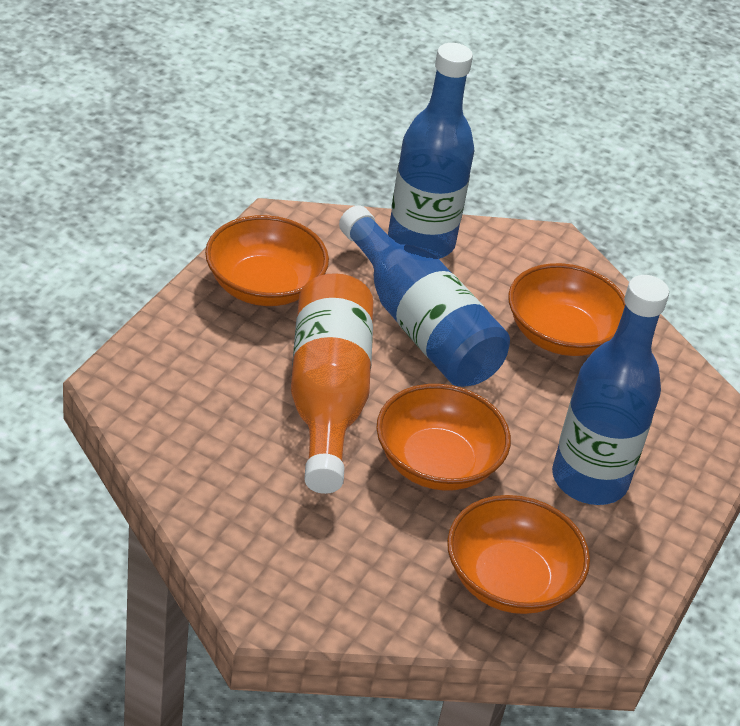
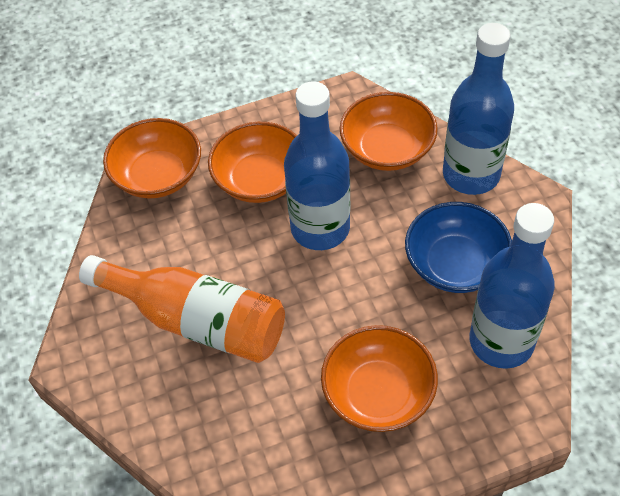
blue bowl: 0 -> 1

